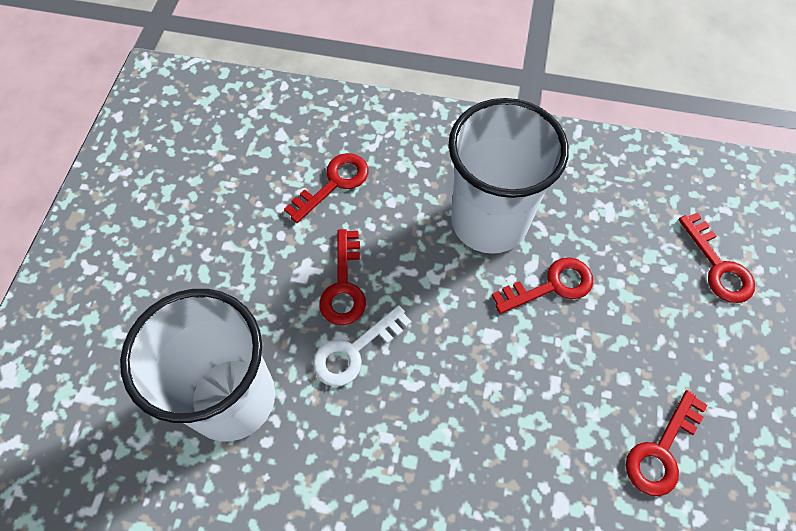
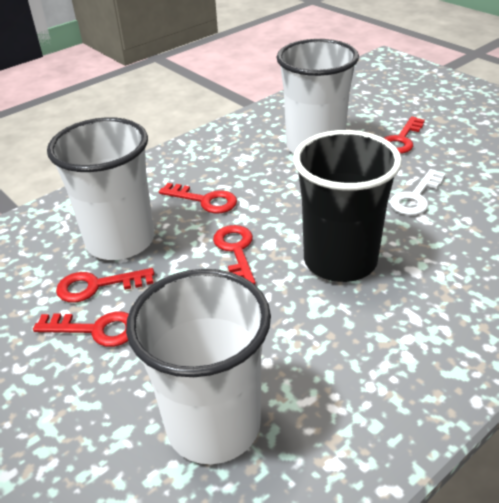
black cup: 0 -> 1
white cup: 2 -> 3

